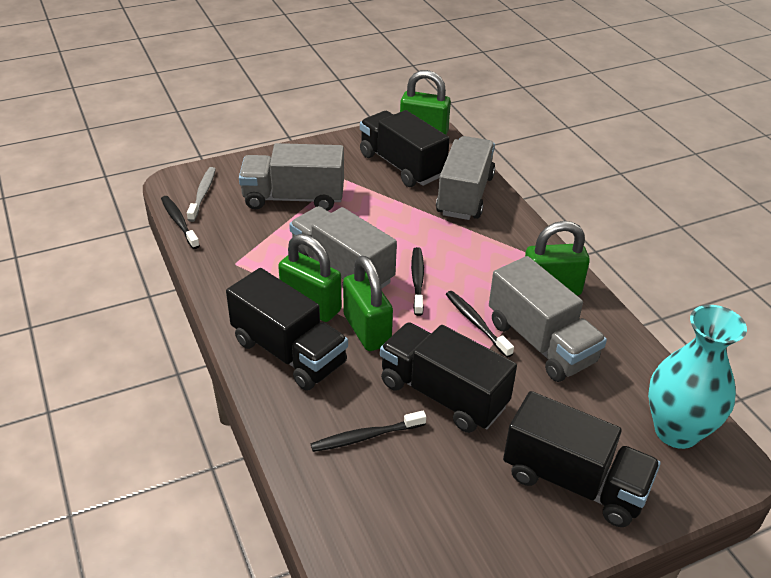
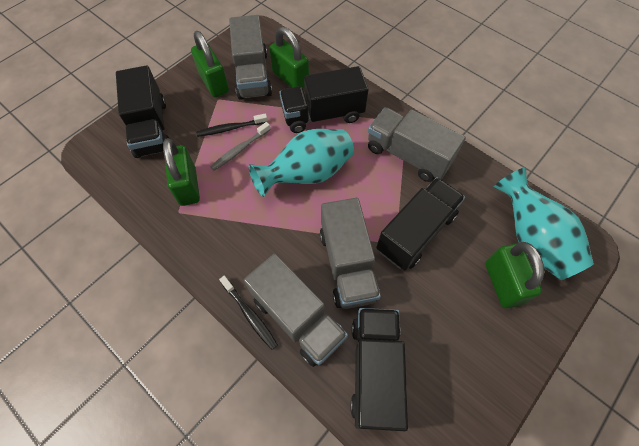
black toothbrush: 4 -> 2
turquoise vase: 1 -> 2

